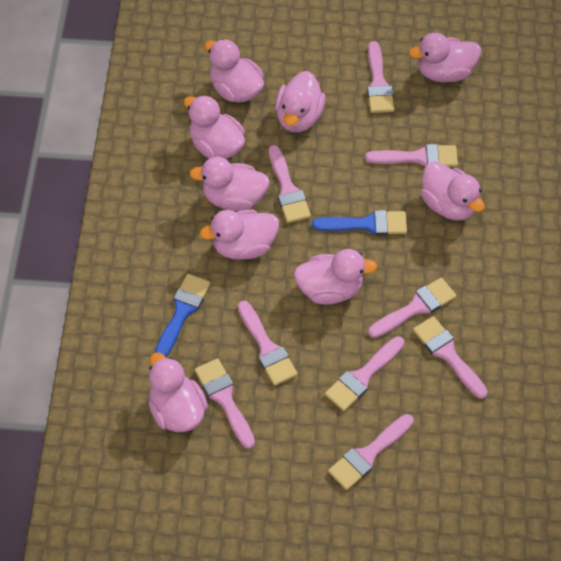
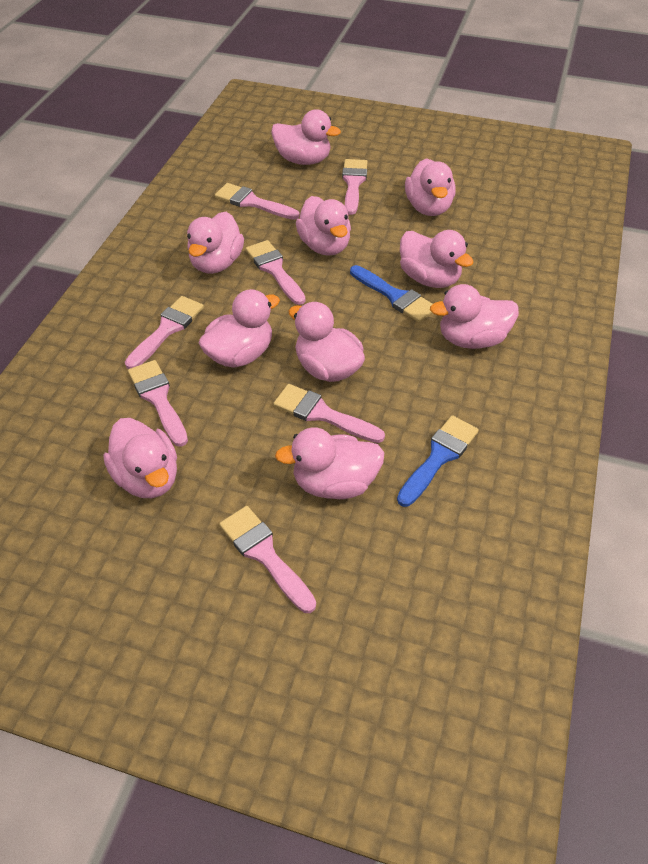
pink brush: 9 -> 7
pink duck: 9 -> 10

